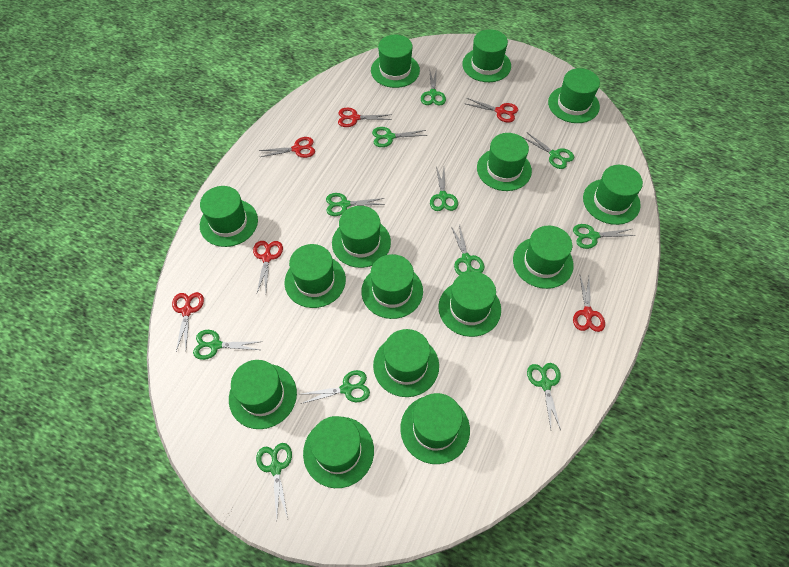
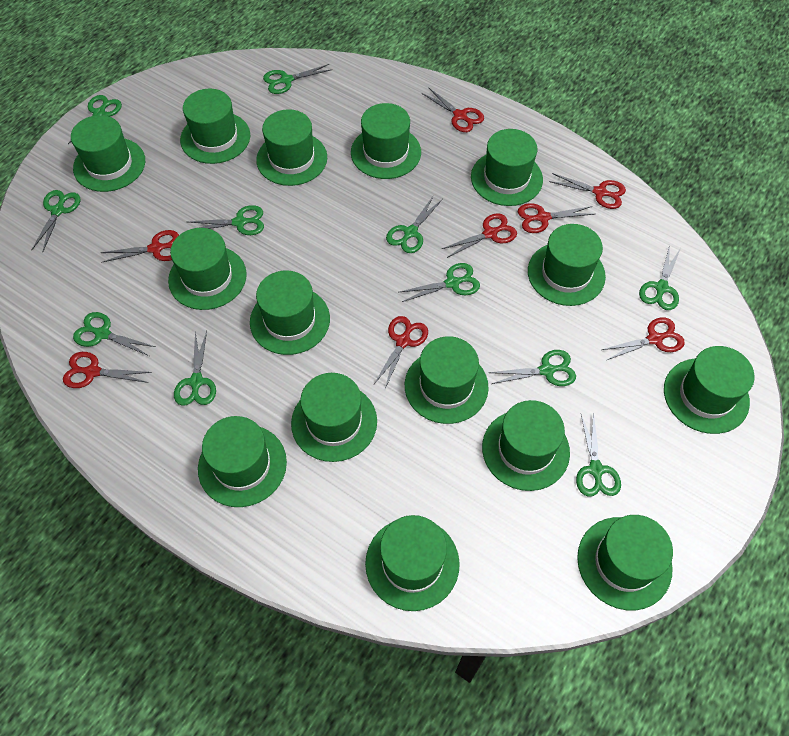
red scissors: 6 -> 8

